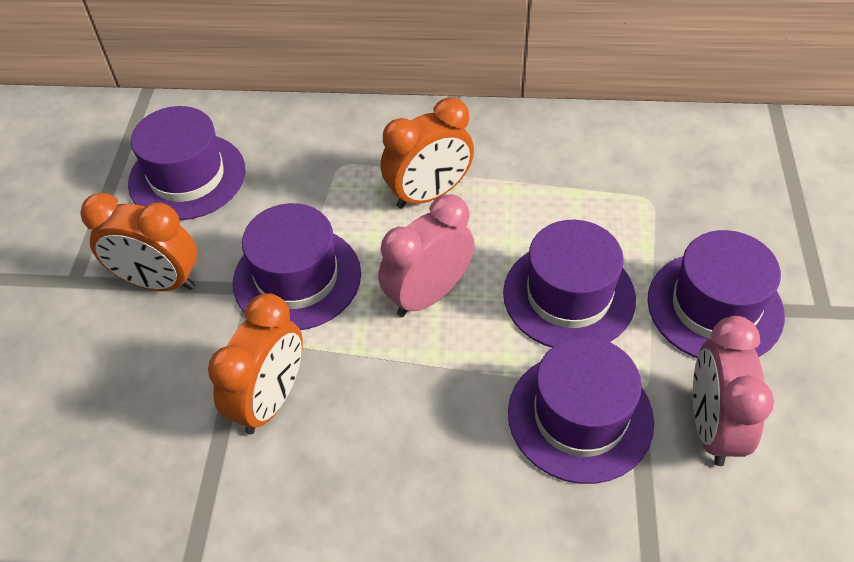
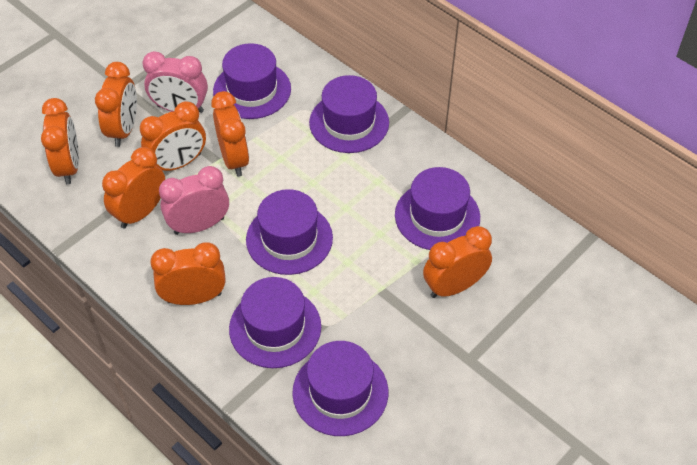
orange clock: 3 -> 7
purple hat: 5 -> 6

